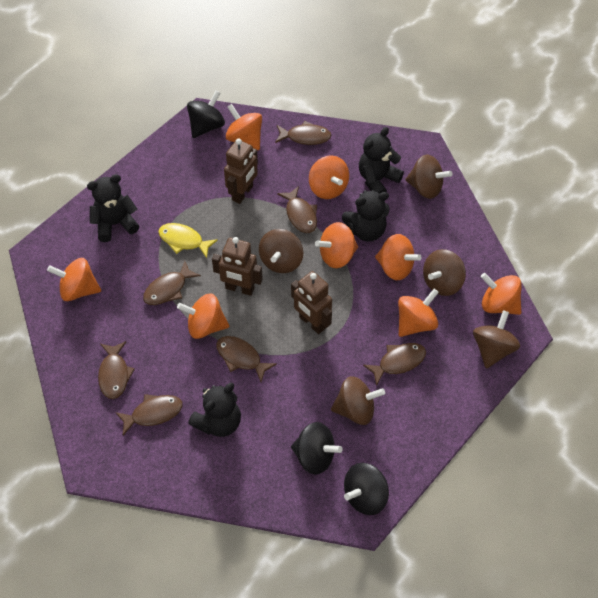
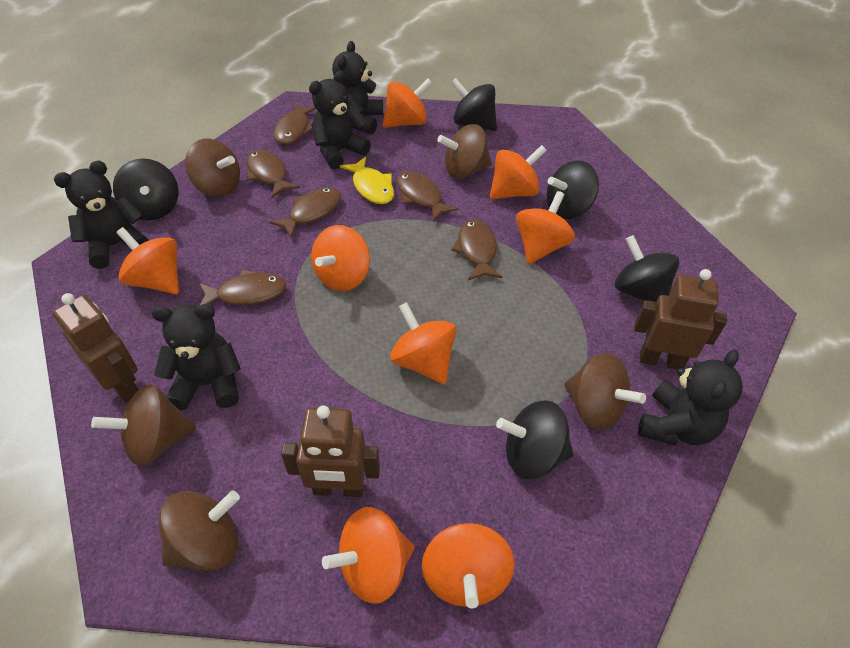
black spinning top: 3 -> 5
black teddy bear: 4 -> 5
brown fish: 7 -> 6

